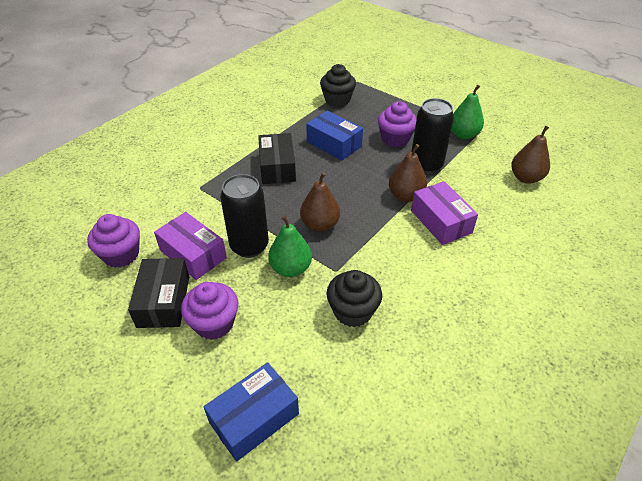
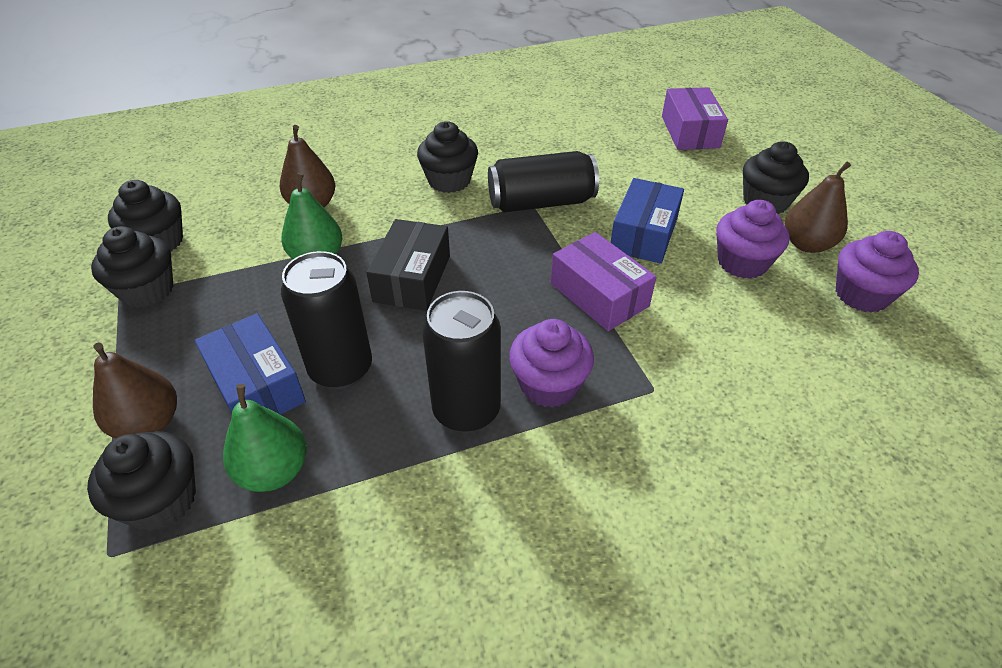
black box: 2 -> 1
black can: 2 -> 3
black cupcake: 2 -> 5

